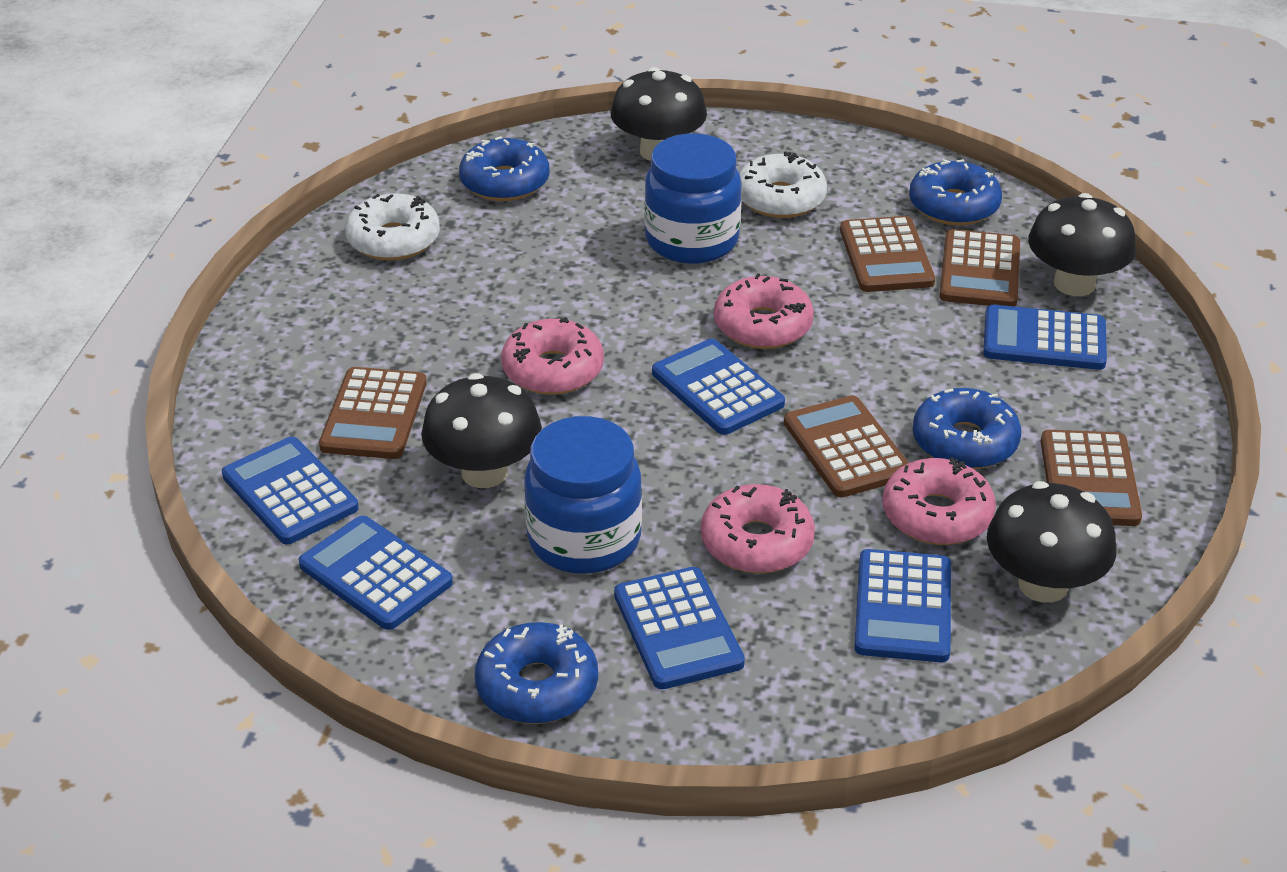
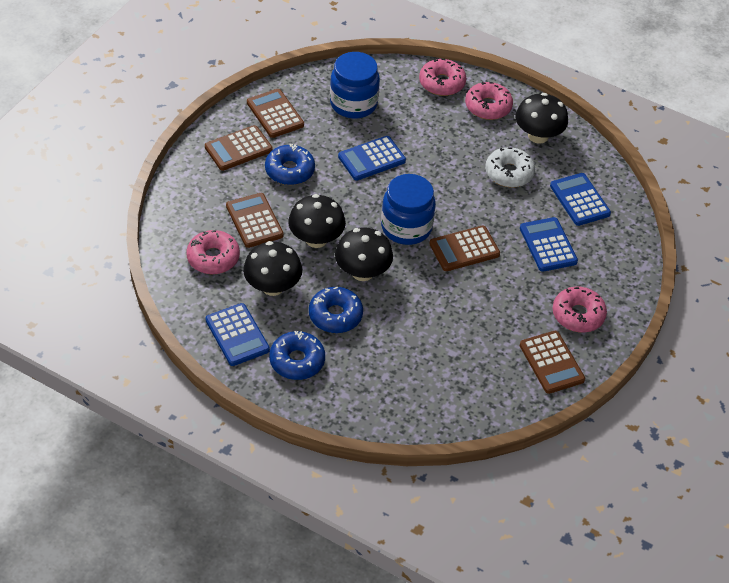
blue calculator: 6 -> 4
blue donut: 4 -> 3
white donut: 2 -> 1

